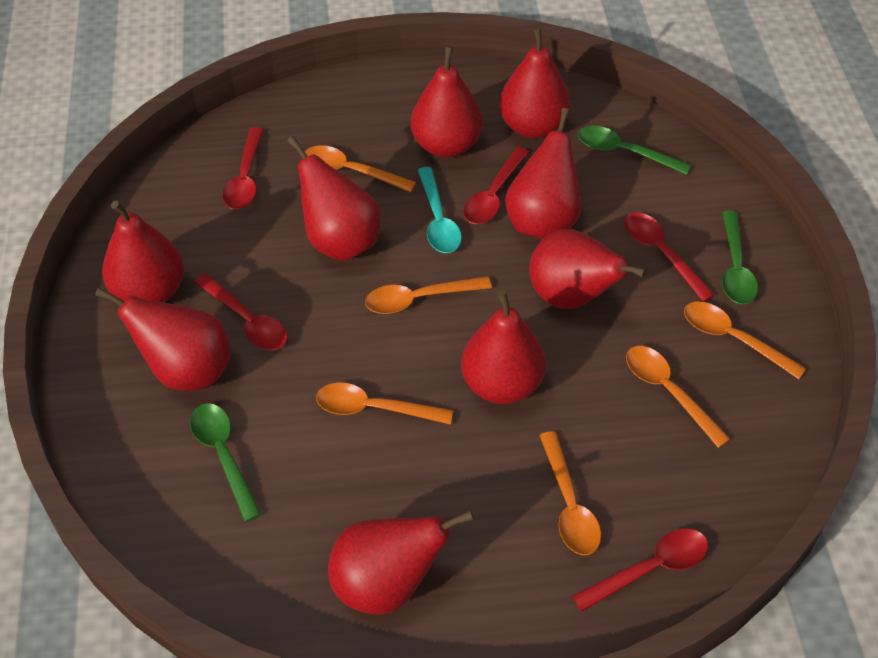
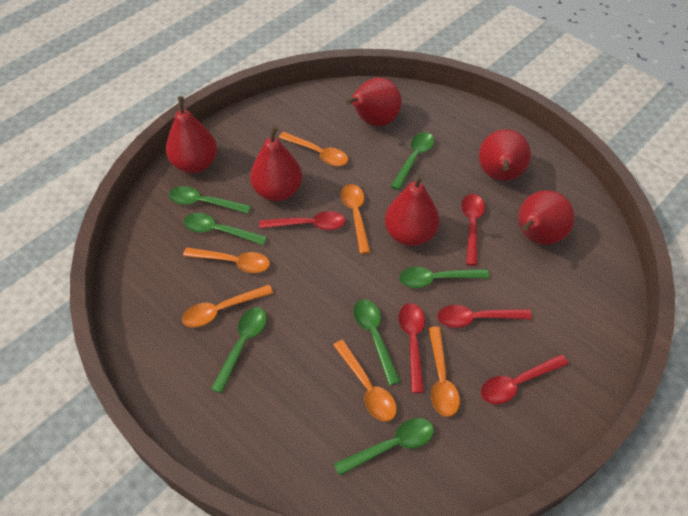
green spoon: 3 -> 7
red pear: 9 -> 6
turquoise spoon: 1 -> 0

